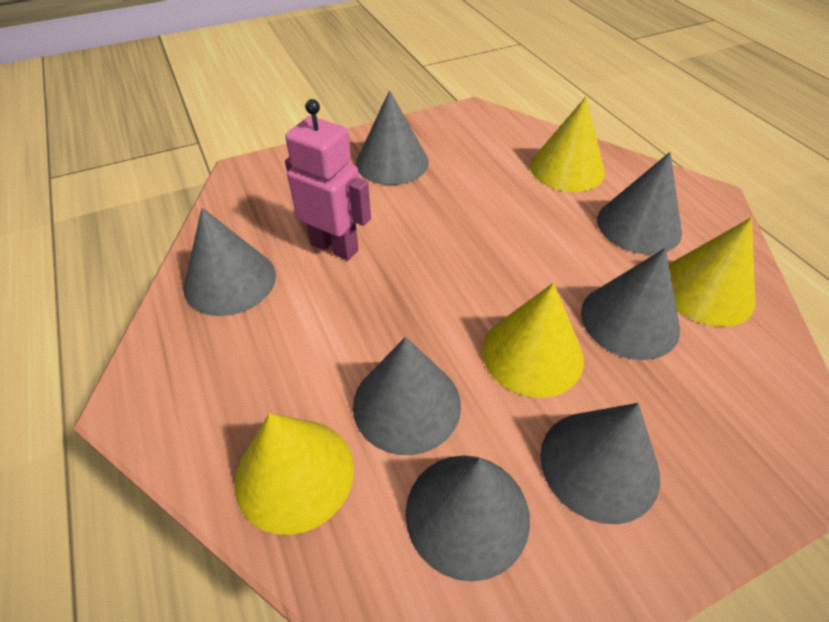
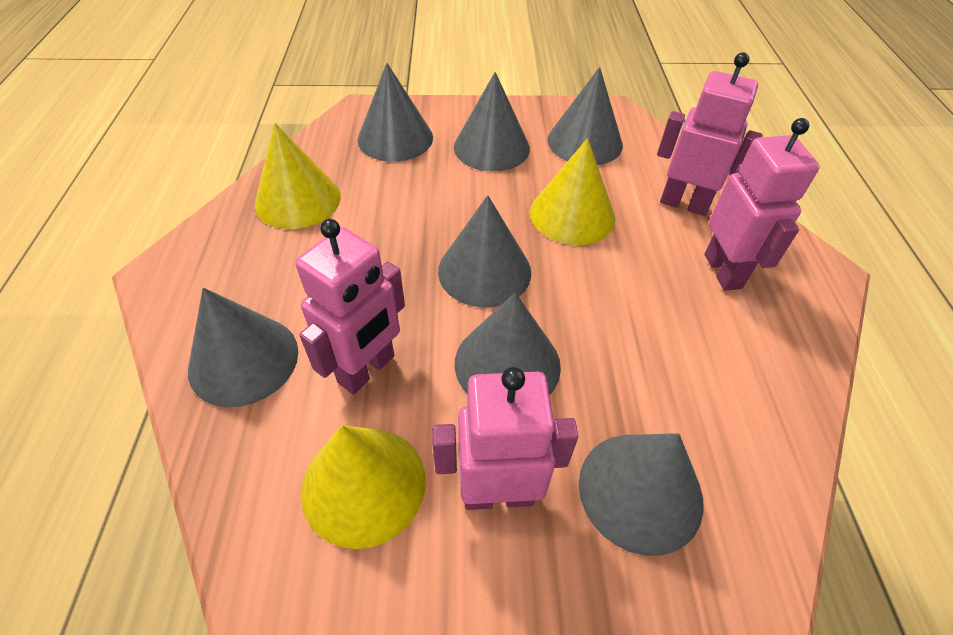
pink robot: 1 -> 4
yellow cone: 4 -> 3

